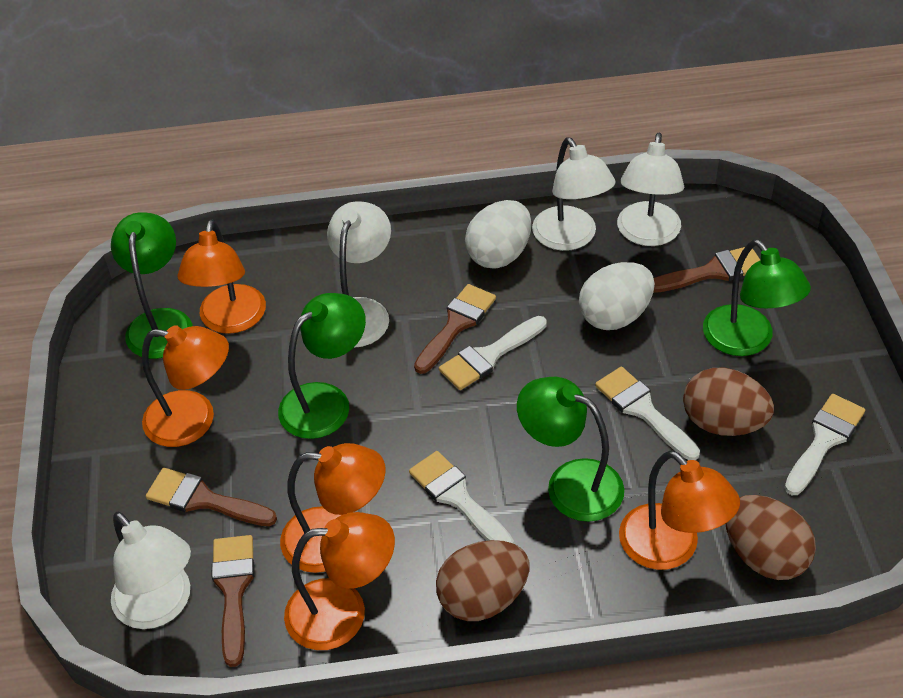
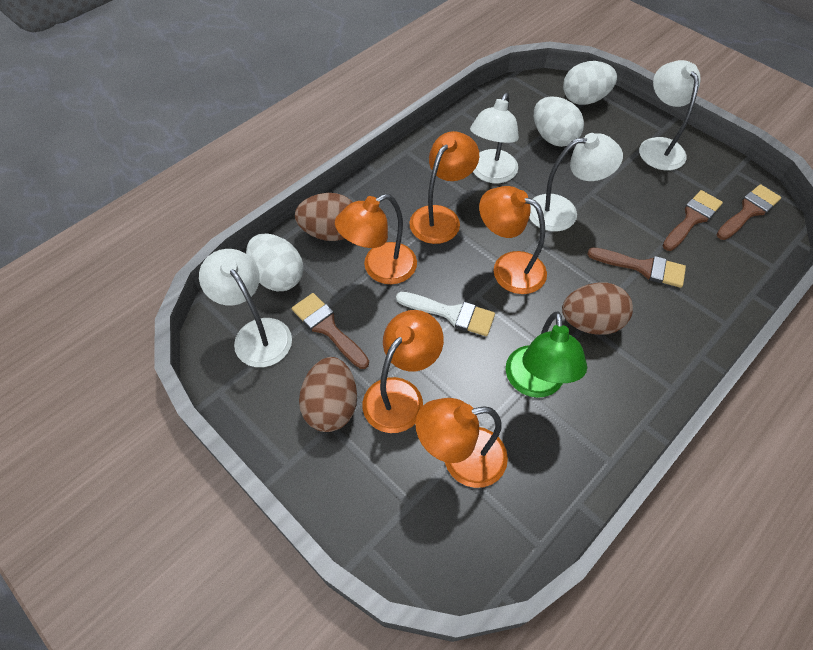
green lamp: 4 -> 1
white brush: 4 -> 1
white egg: 2 -> 3

